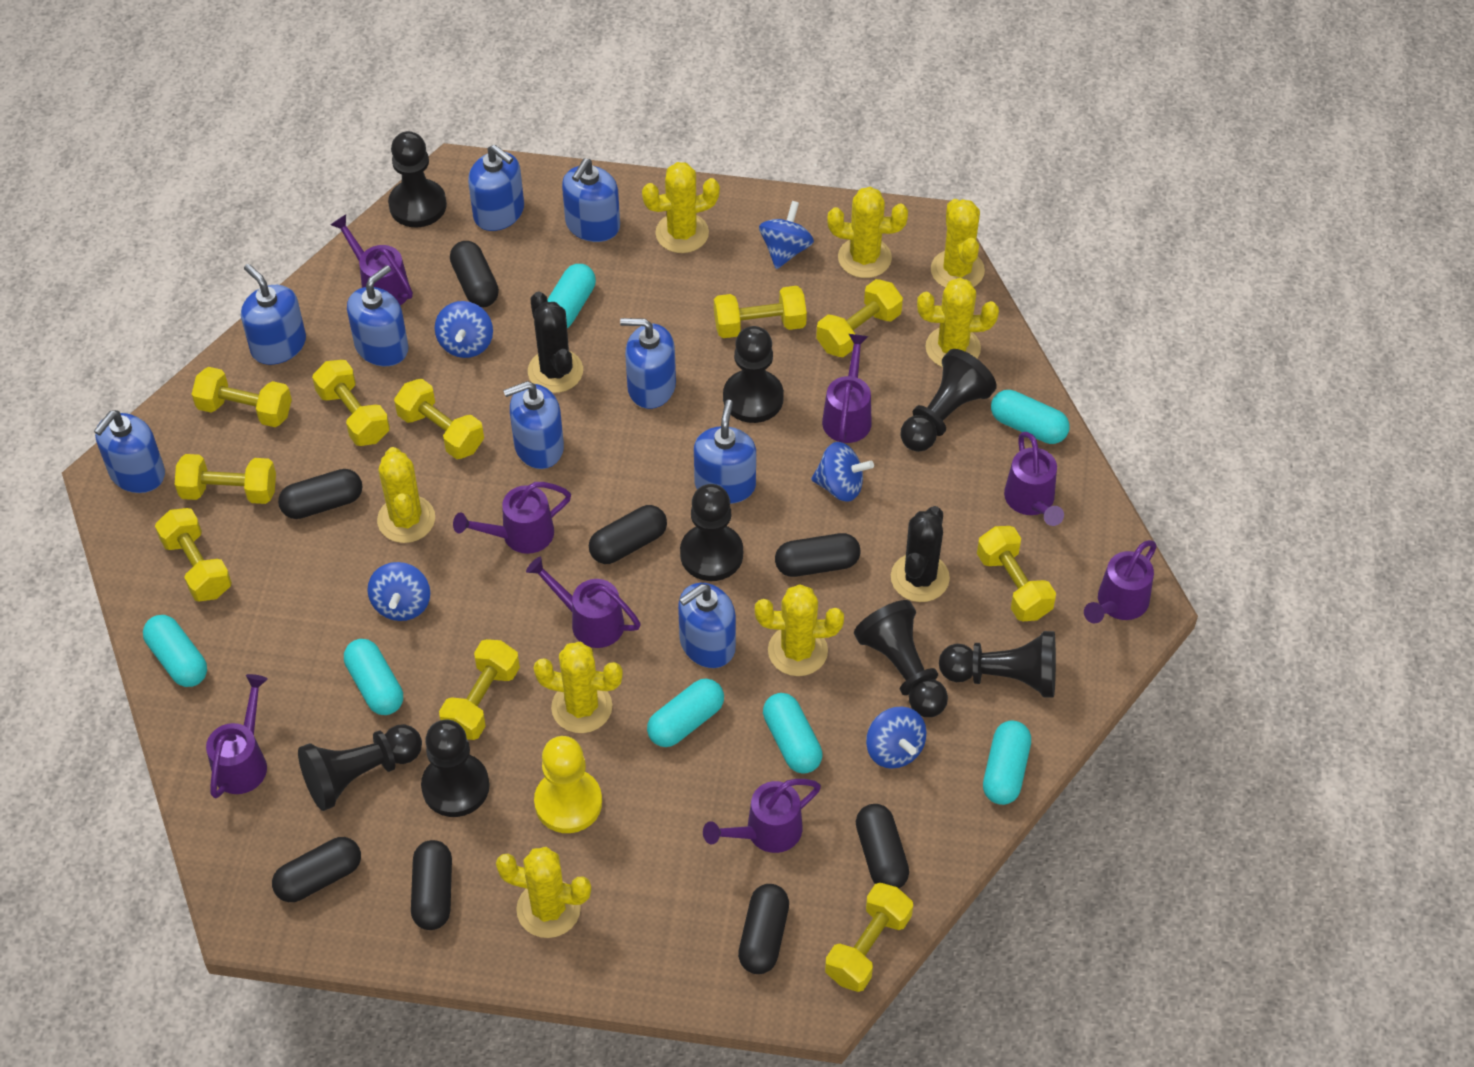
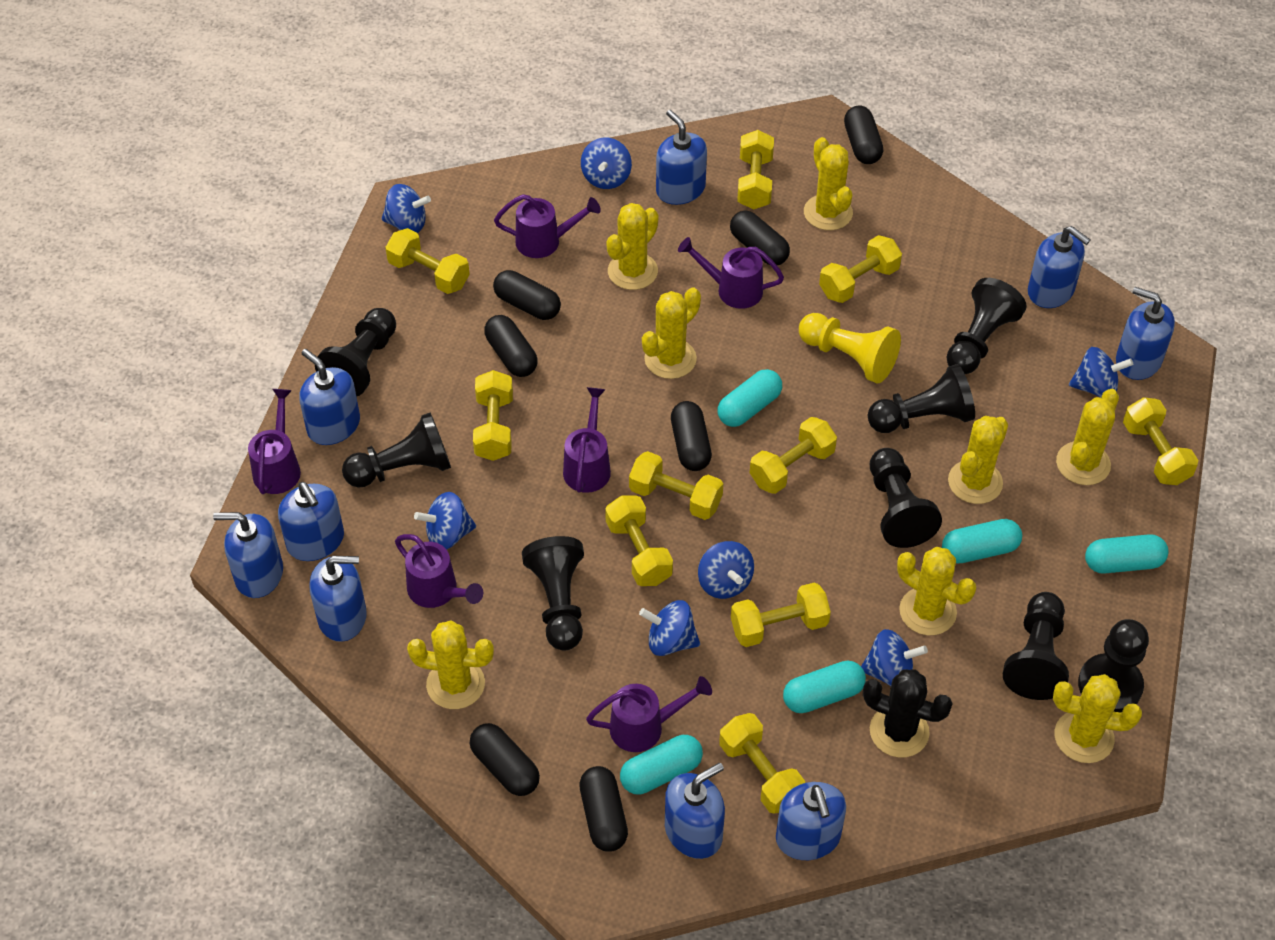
black cactus: 2 -> 1
black capsule: 8 -> 7
blue spinning top: 5 -> 7
purple watering can: 8 -> 6
turquoise capsule: 7 -> 5

